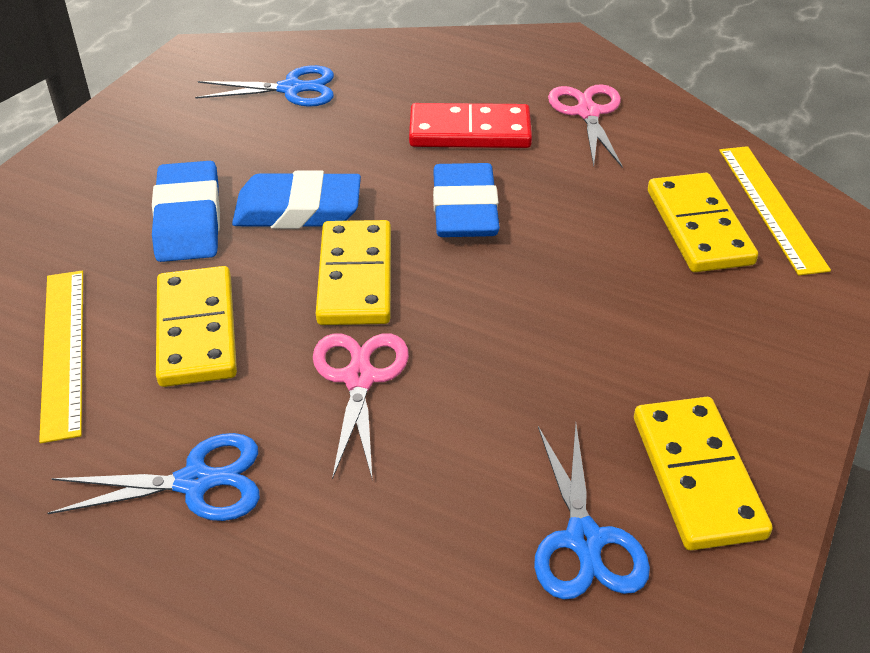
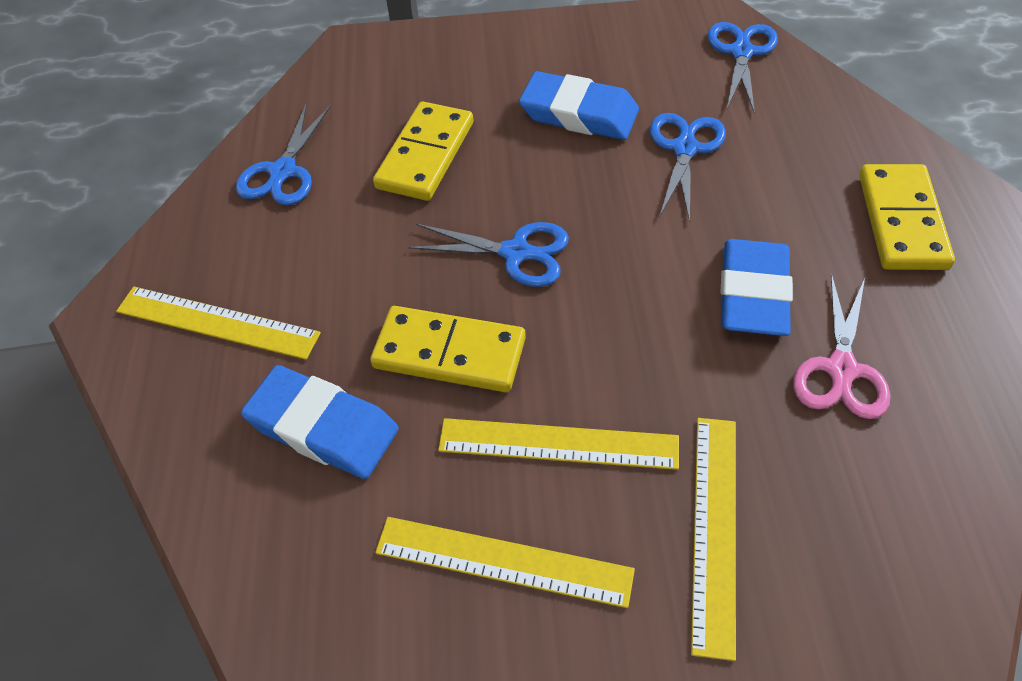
blue scissors: 3 -> 4
pink scissors: 2 -> 1
red domino: 1 -> 0
yellow domino: 4 -> 3
yellow ruler: 2 -> 4

